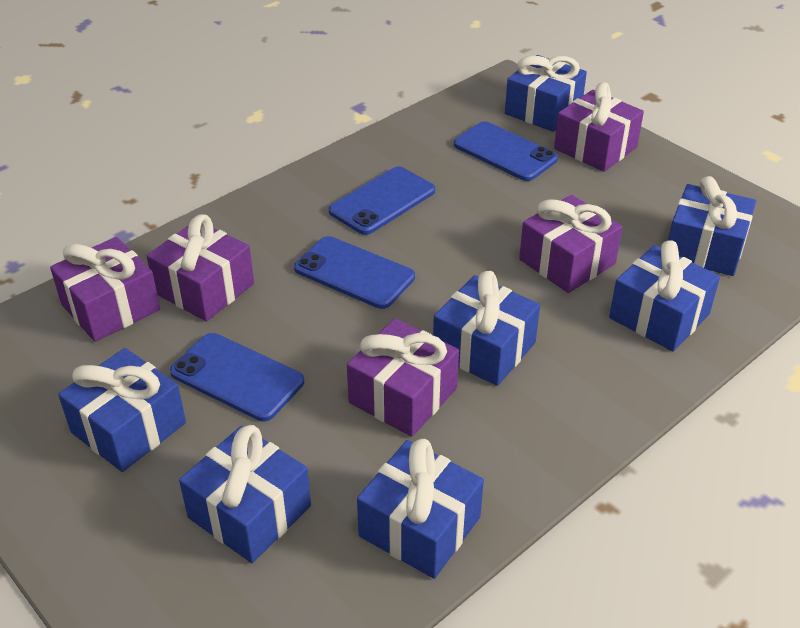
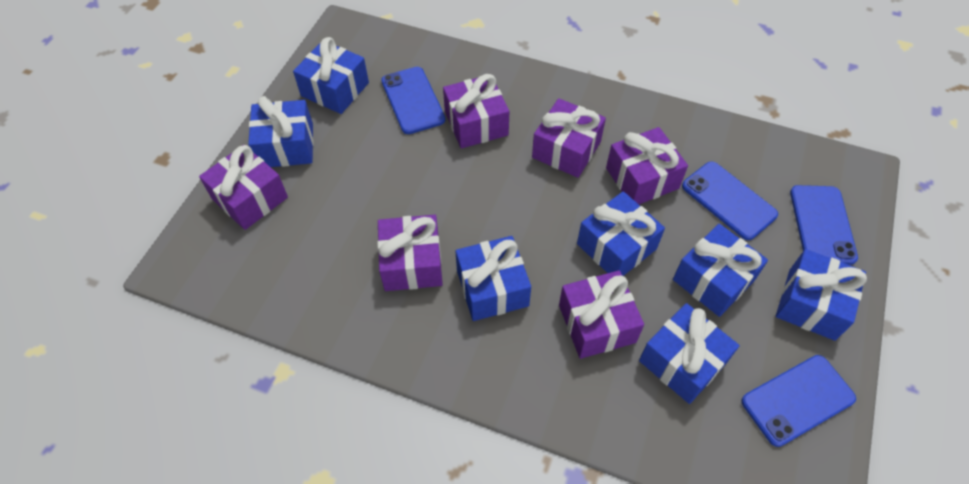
purple gift: 5 -> 6

